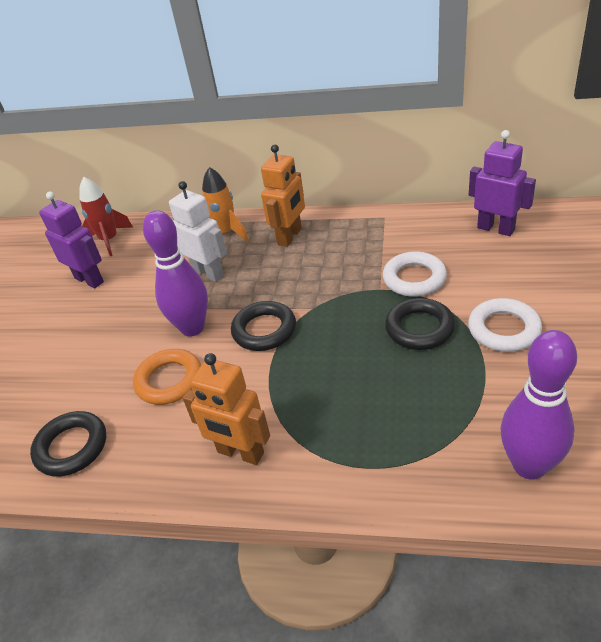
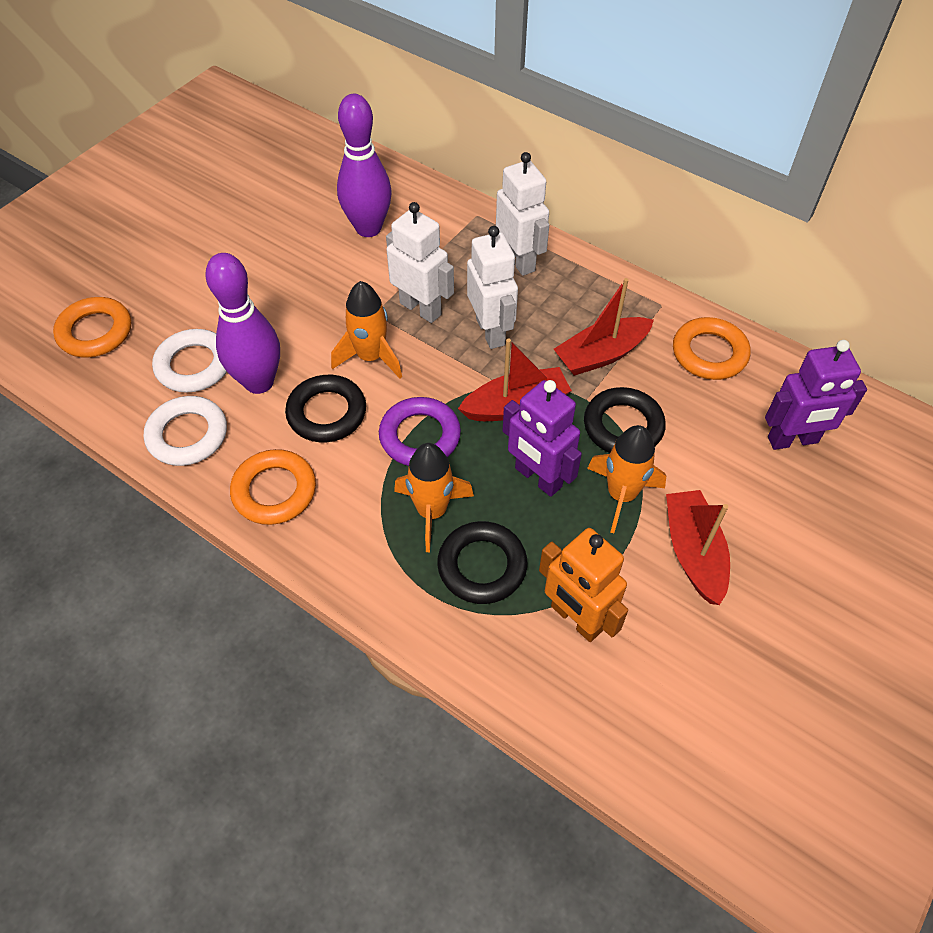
orange ring: 1 -> 3
orange robot: 2 -> 1
orange rocket: 1 -> 3
purple ring: 0 -> 1
red boat: 0 -> 3
red rocket: 1 -> 0
white robot: 1 -> 3

